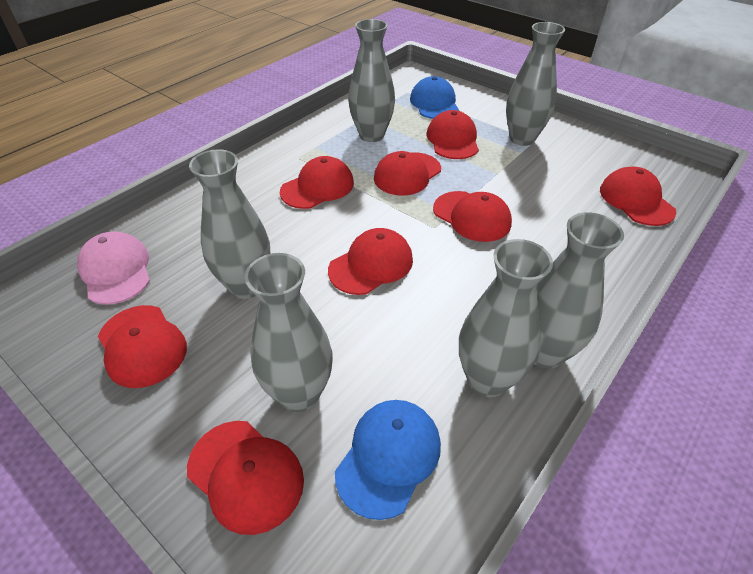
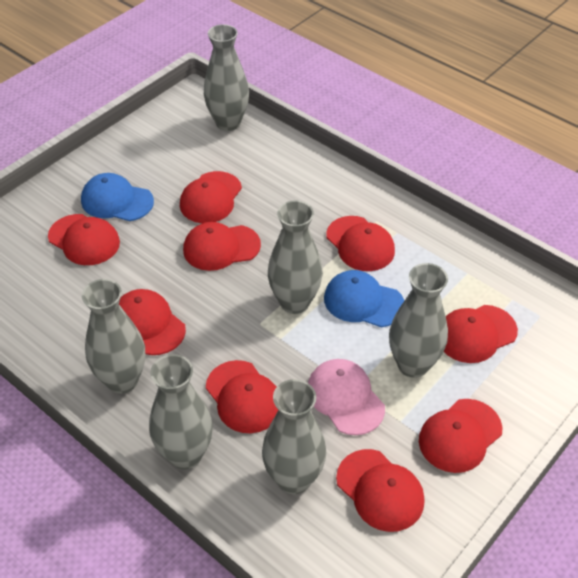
red cap: 8 -> 9

